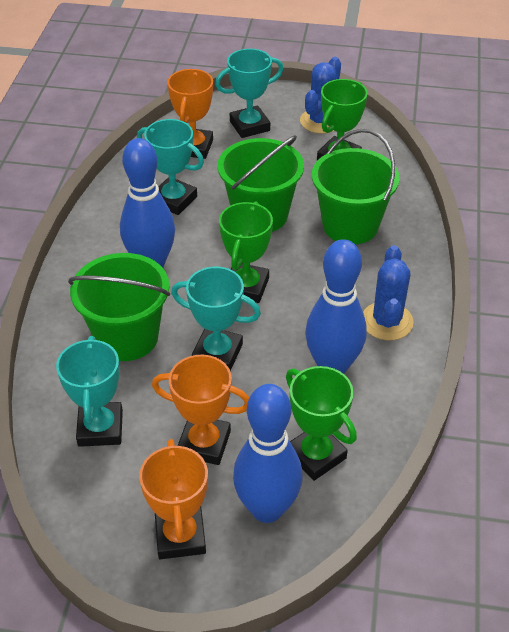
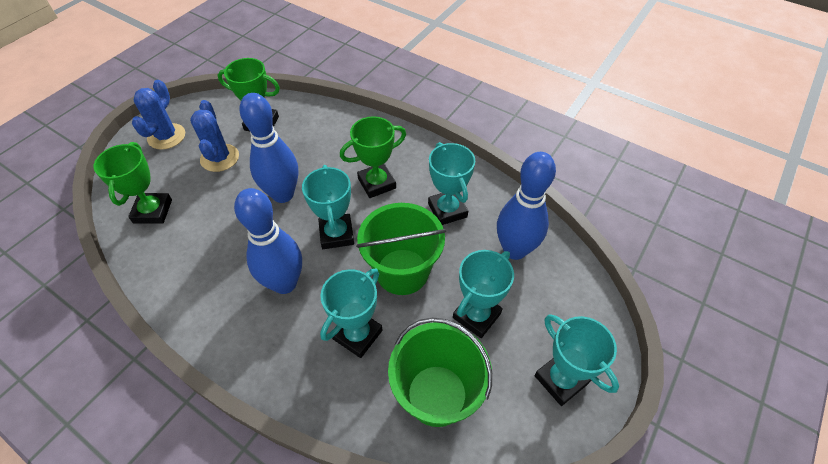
green bucket: 3 -> 2
orange trophy: 3 -> 0
turquoise trophy: 4 -> 5

